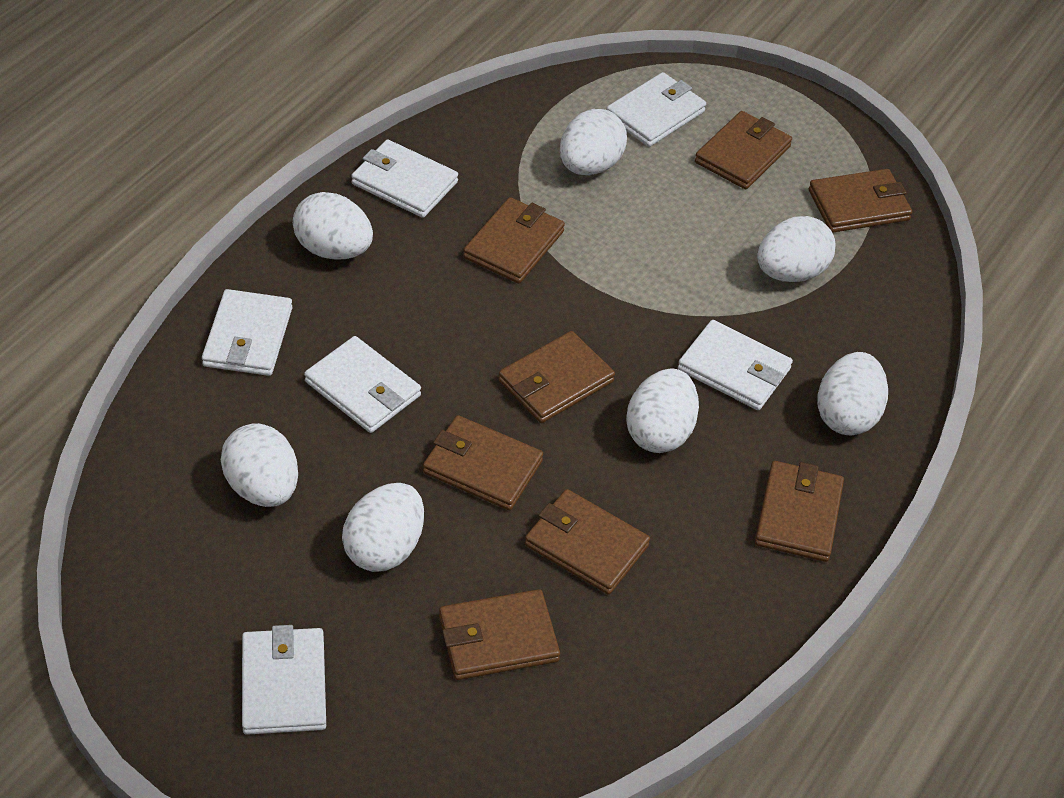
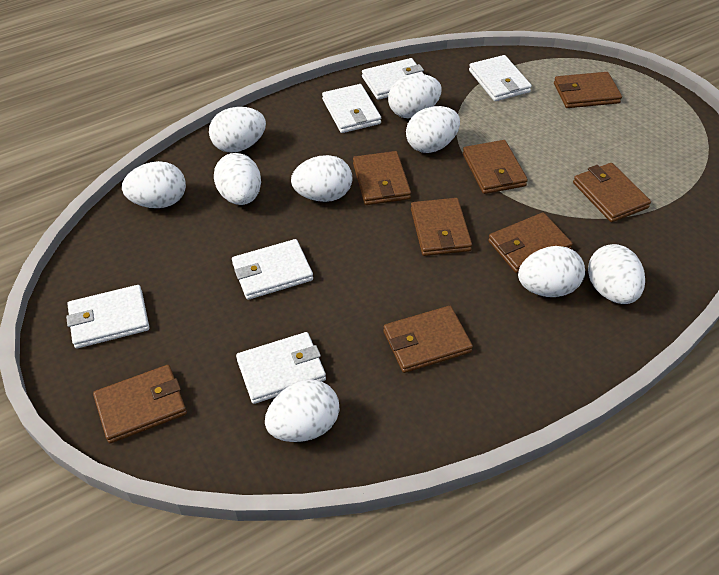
white egg: 7 -> 9

